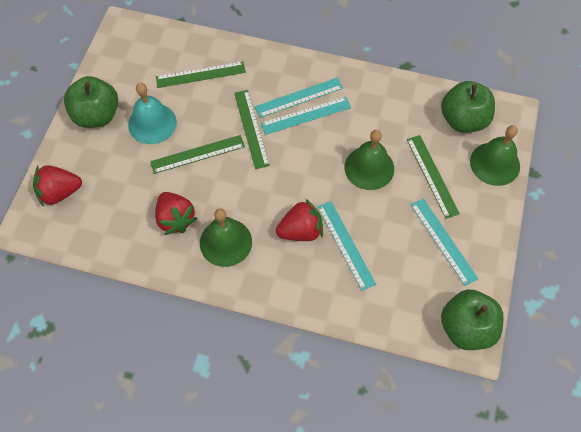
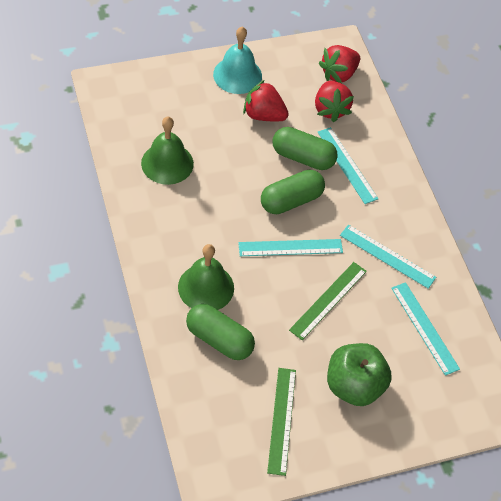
green apple: 3 -> 1
green bell: 3 -> 2
green capsule: 0 -> 3
green ruler: 4 -> 2

